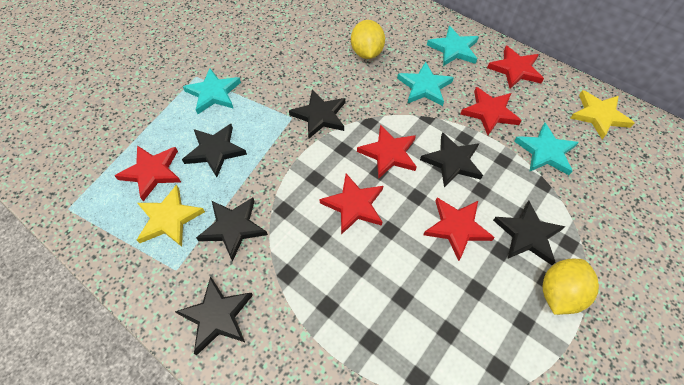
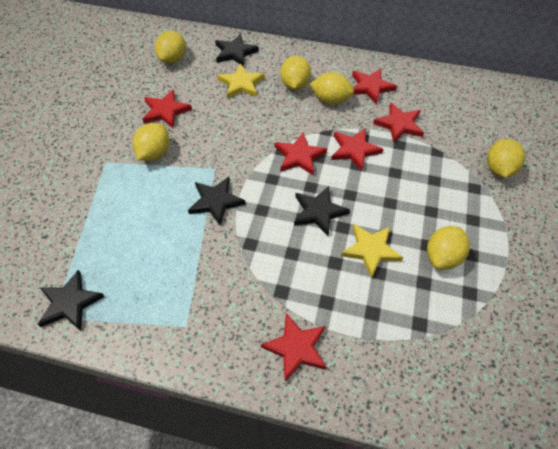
black star: 6 -> 4
turquoise star: 4 -> 0
yellow lemon: 2 -> 6

